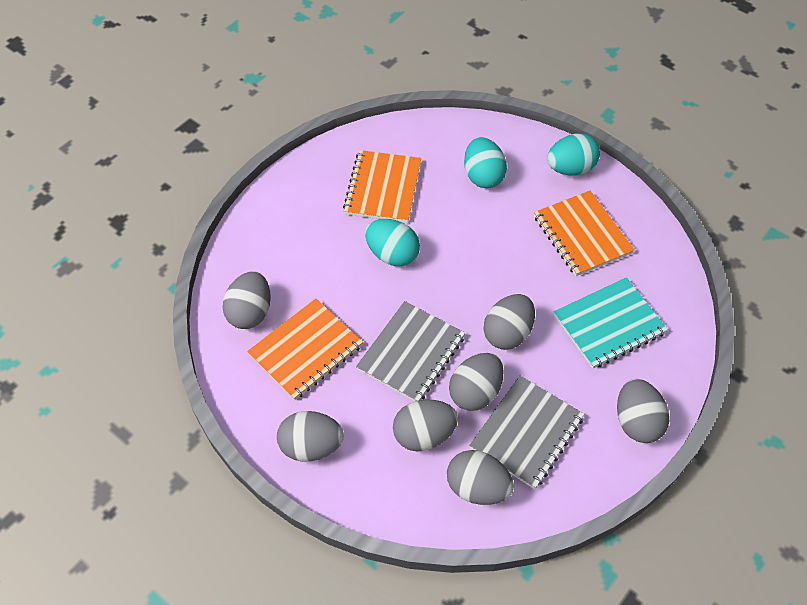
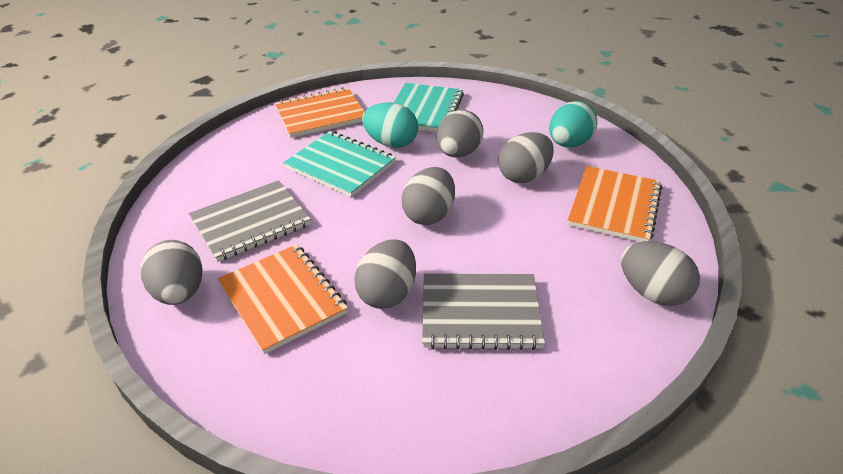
grey egg: 7 -> 6
turquoise egg: 3 -> 2
turquoise notebook: 1 -> 2

